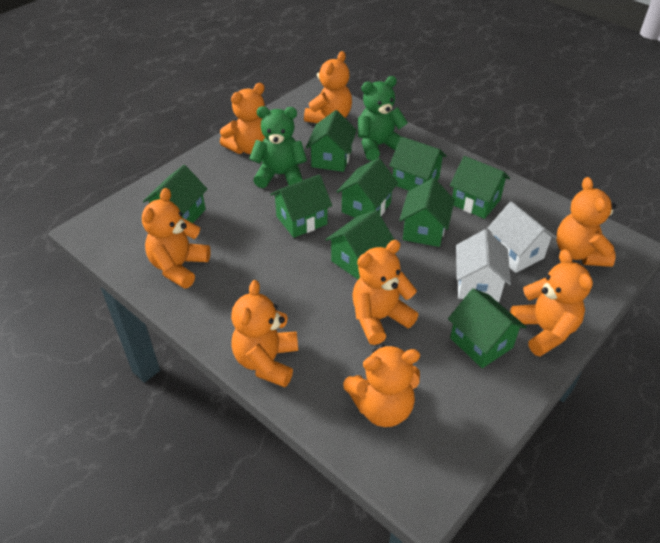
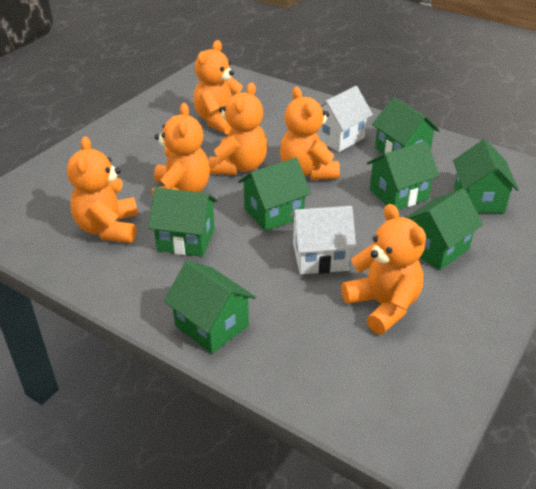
green house: 9 -> 7
green teddy bear: 2 -> 0
orange teddy bear: 8 -> 6

